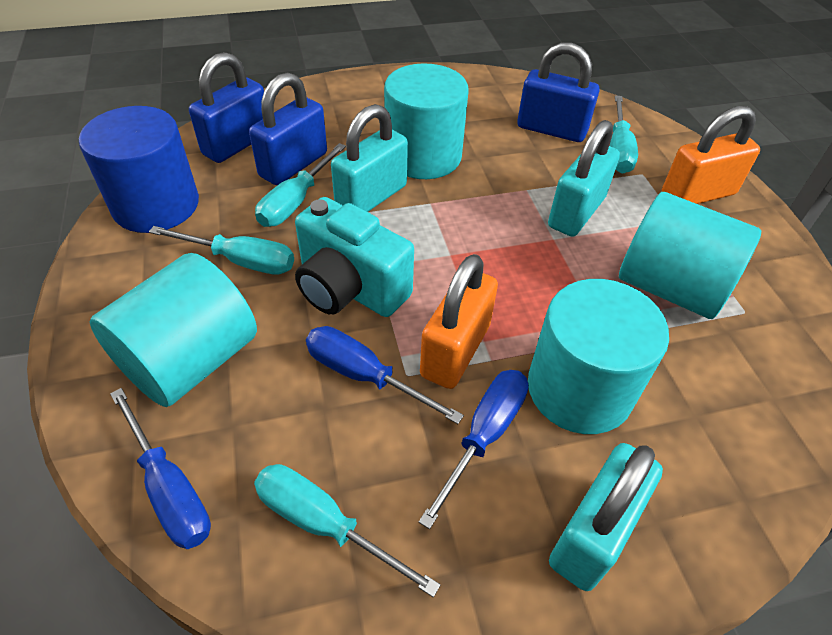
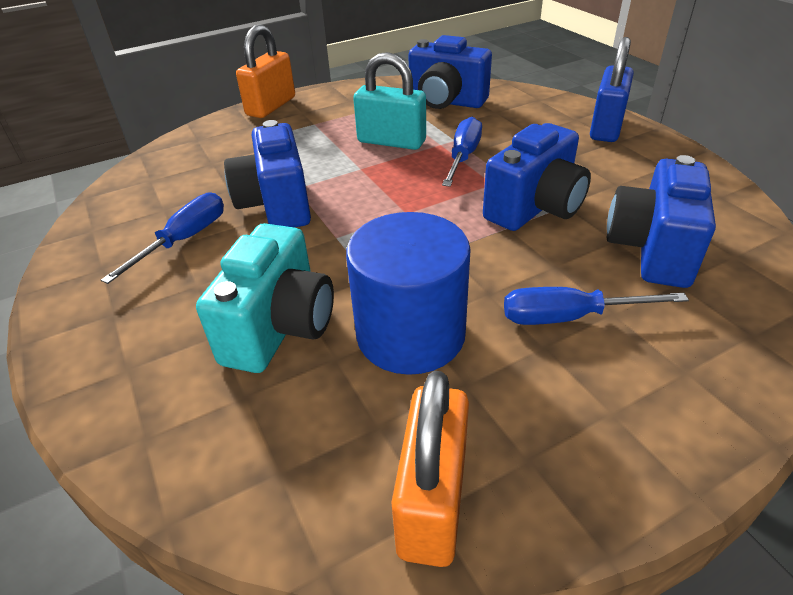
blue camera: 0 -> 4
blue padlock: 3 -> 1
turquoise cylinder: 4 -> 0
turquoise padlock: 3 -> 1
turquoise screwdriver: 4 -> 0

